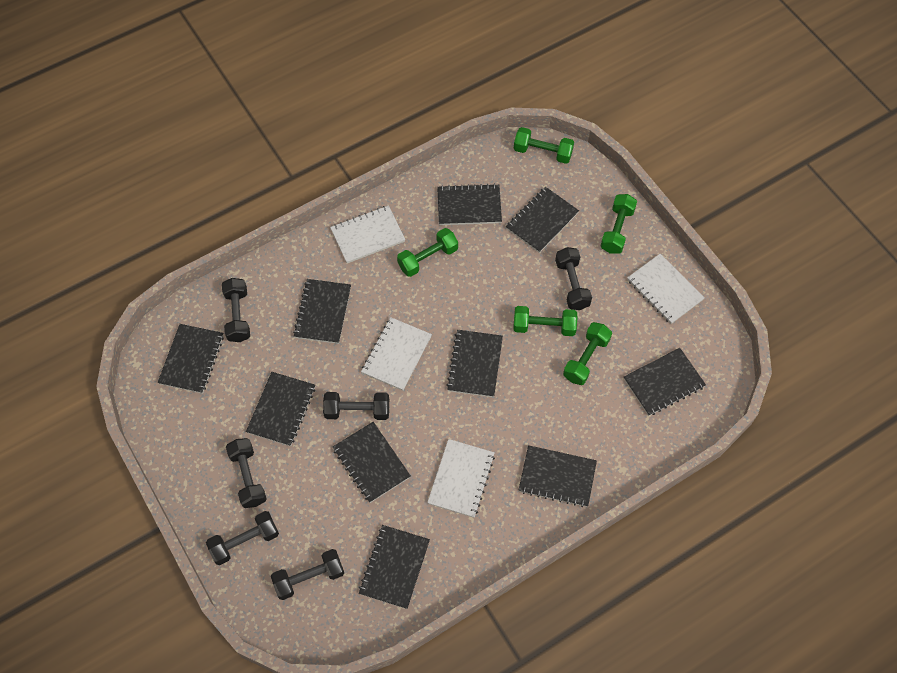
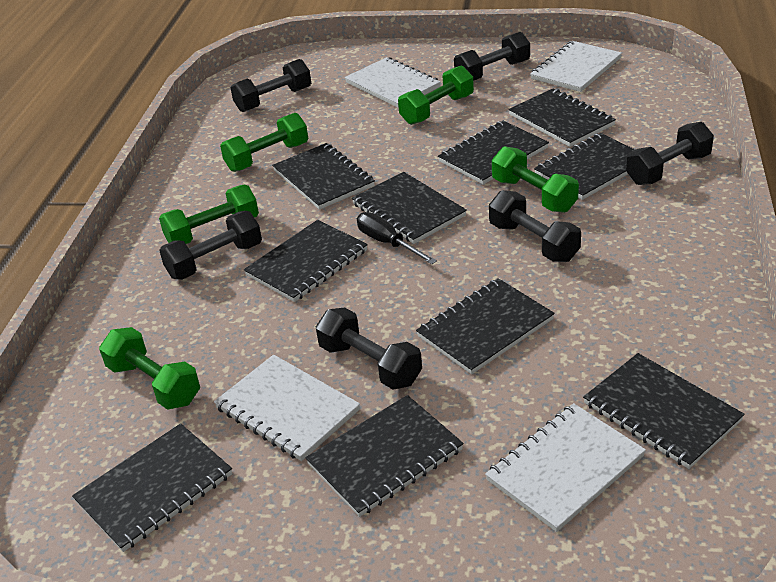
black screwdriver: 0 -> 1

